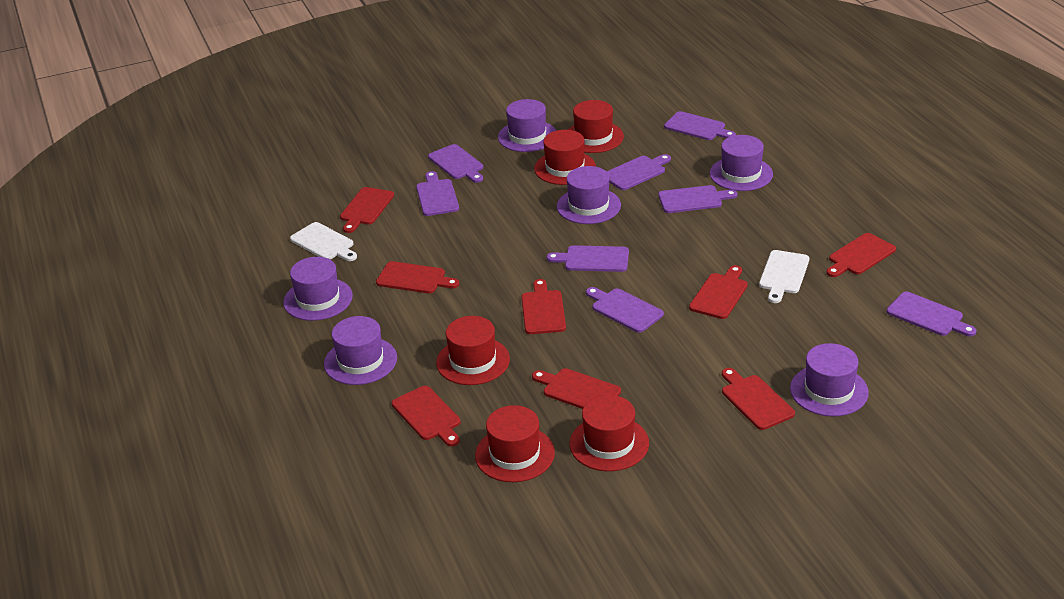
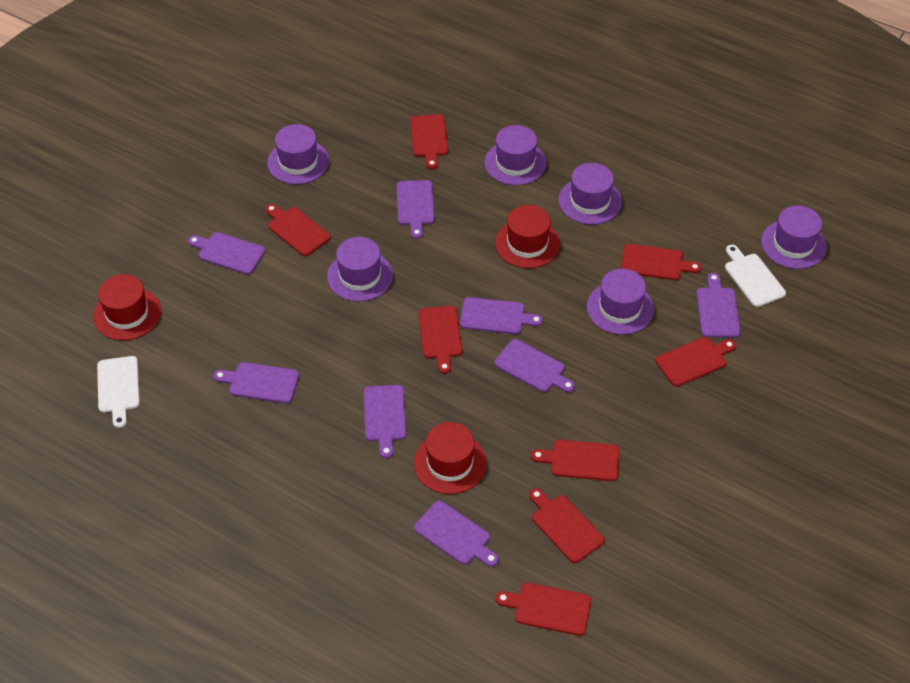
red hat: 5 -> 3

